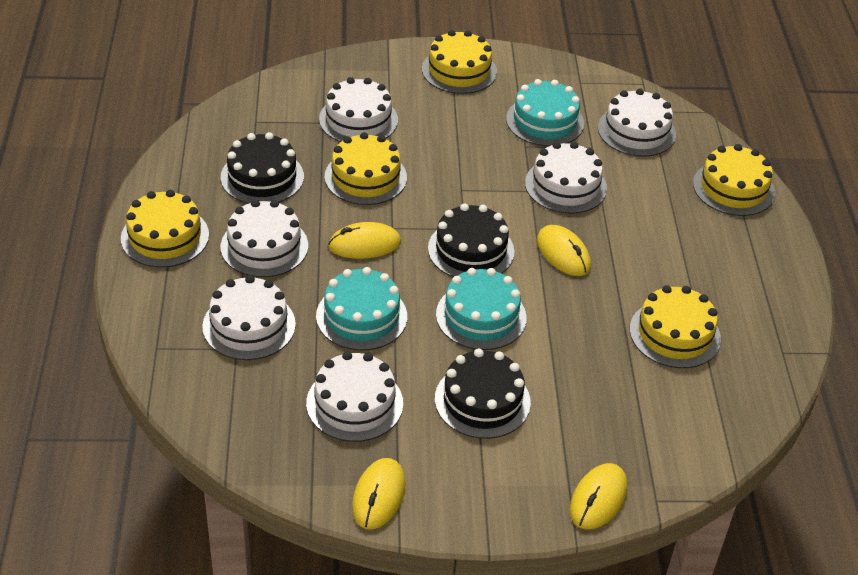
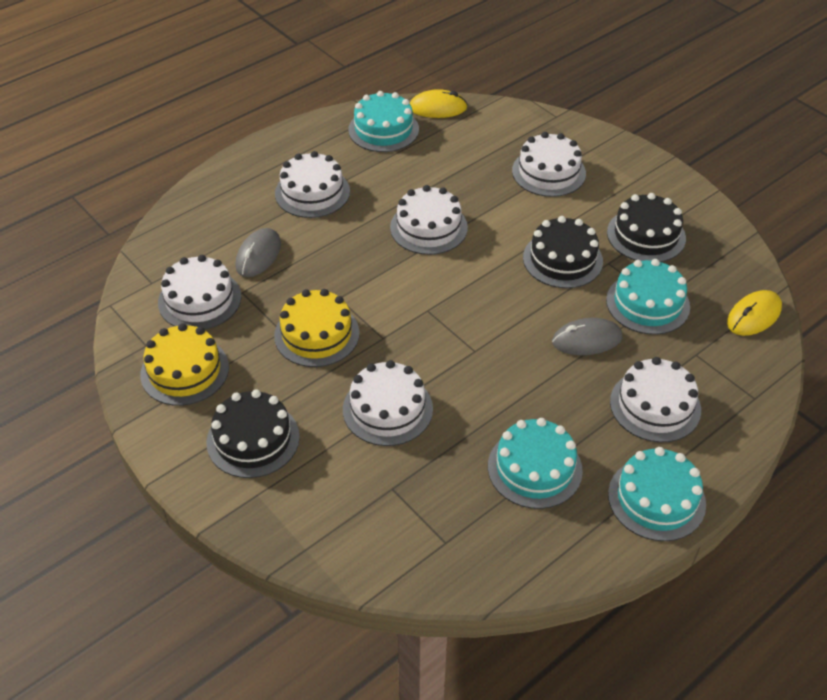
grey mouse: 0 -> 2
turquoise cake: 3 -> 4
yellow cake: 5 -> 2
yellow mouse: 4 -> 2

